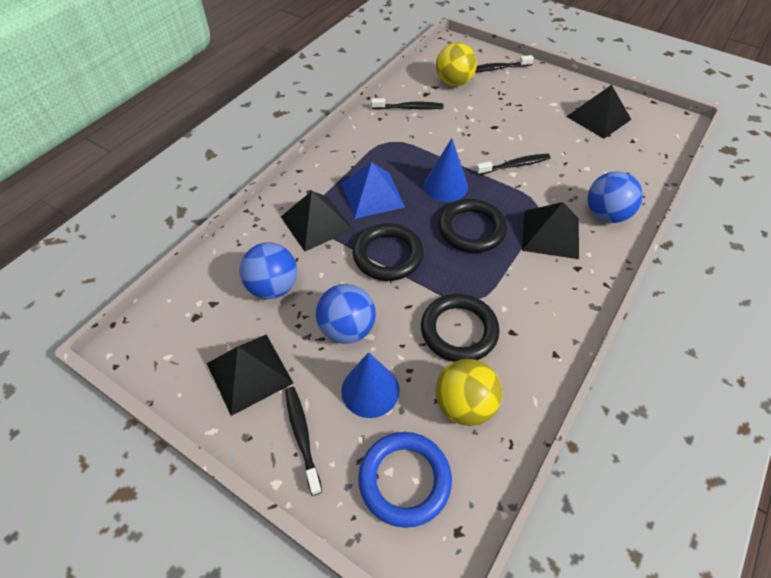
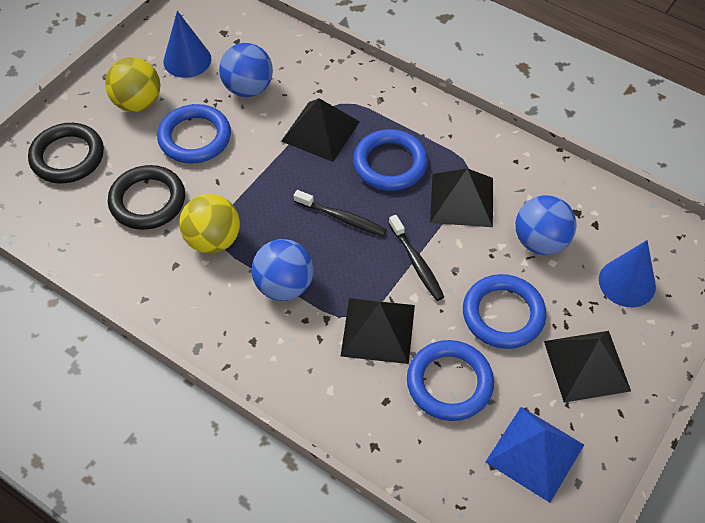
black ring: 3 -> 2
black toothbrush: 4 -> 2
blue ring: 1 -> 4

